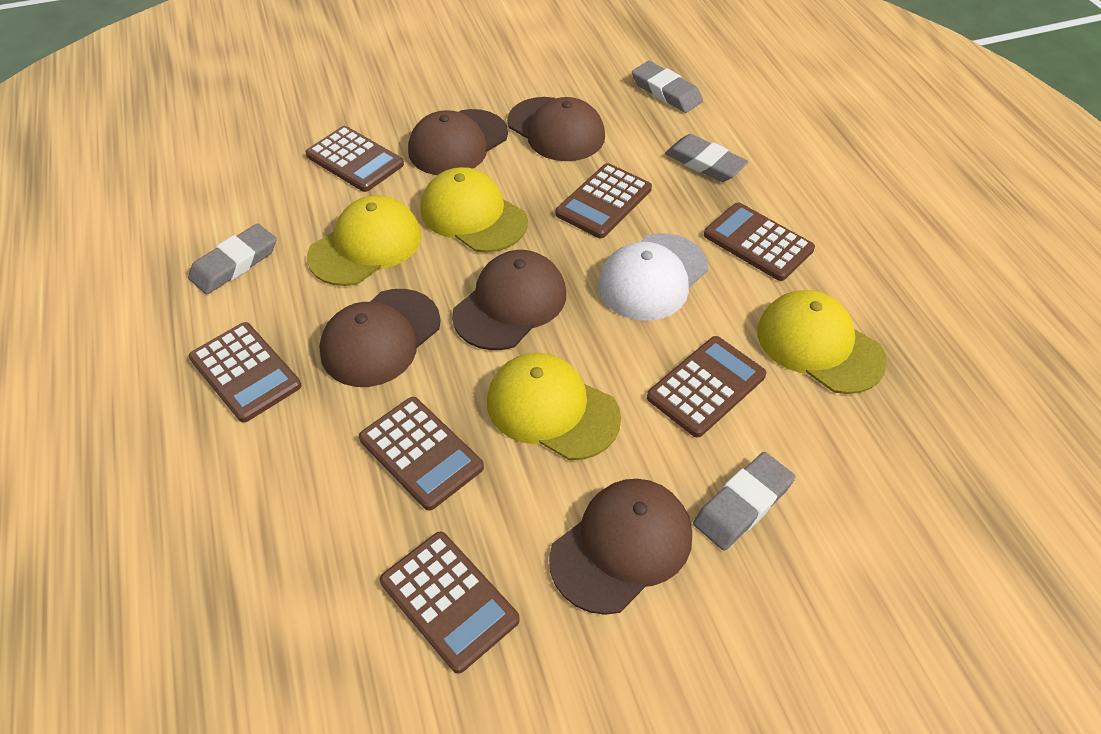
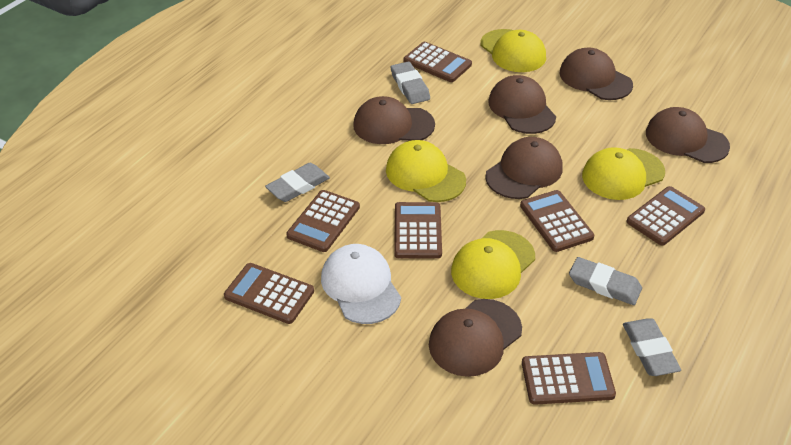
brown cap: 5 -> 6

